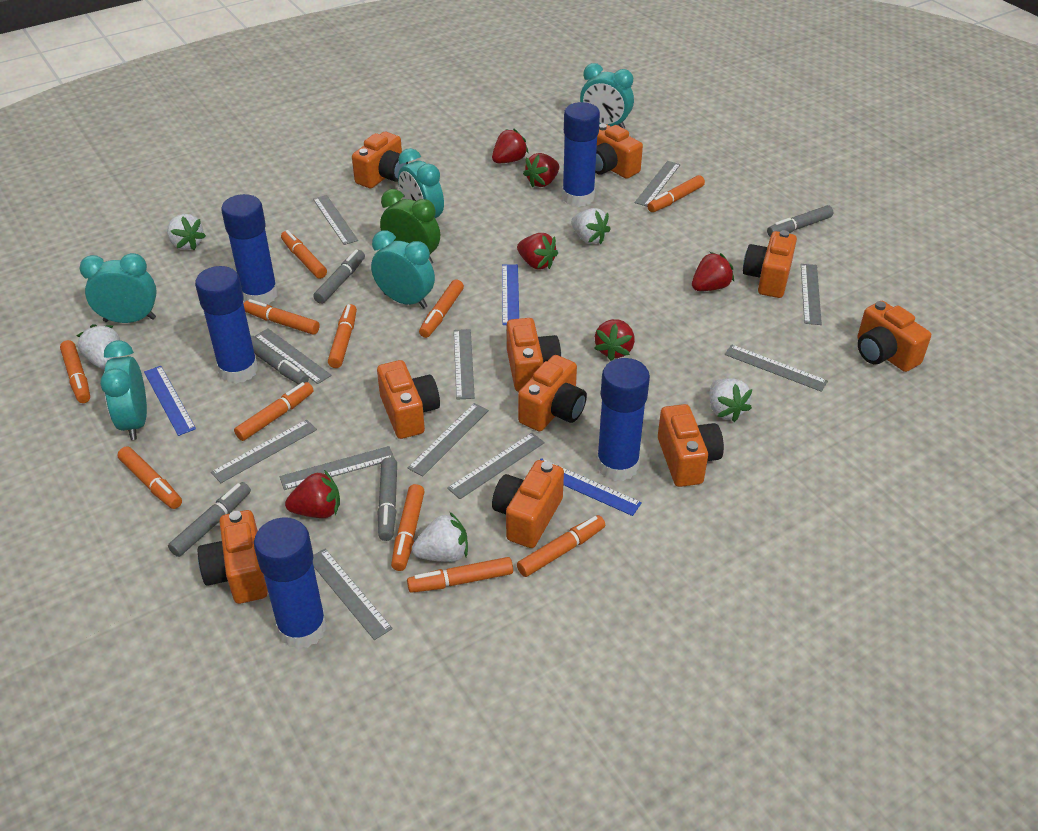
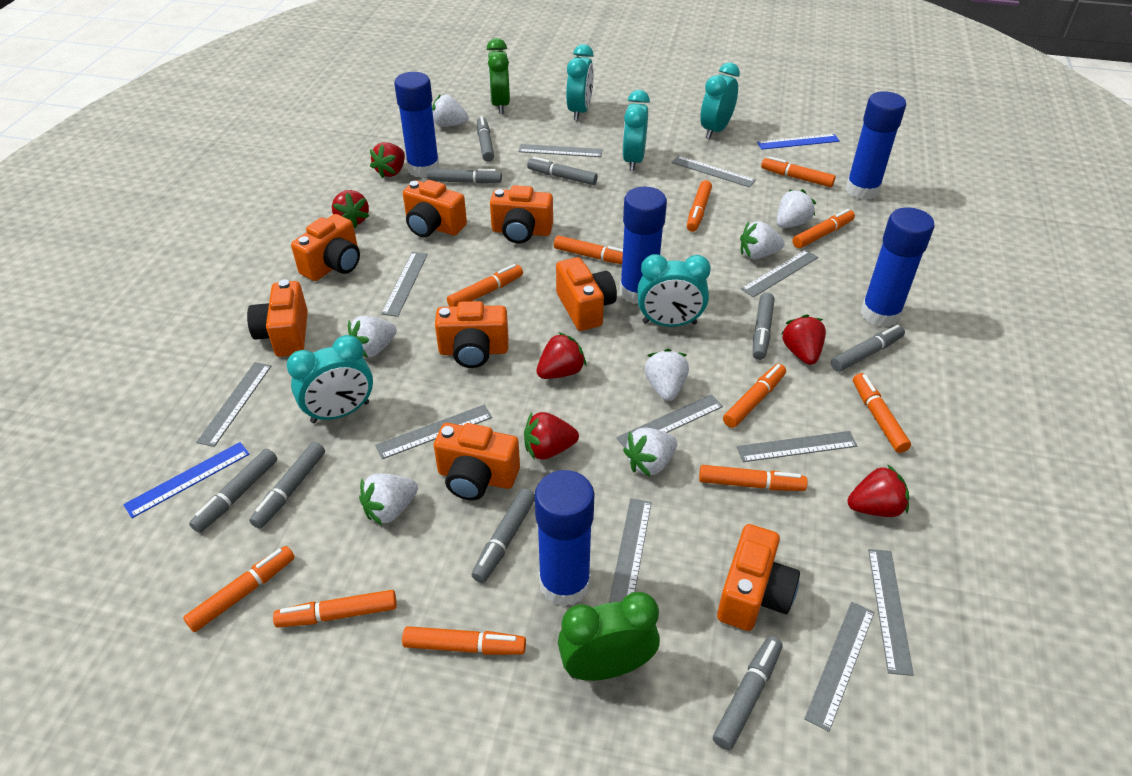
blue ruler: 3 -> 2
green clock: 1 -> 2
grey marker: 5 -> 9
orange camera: 10 -> 8
white strawberry: 5 -> 7

